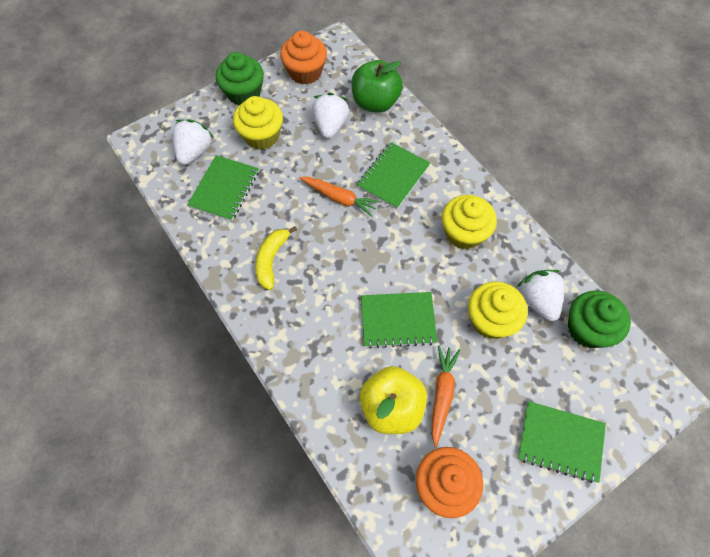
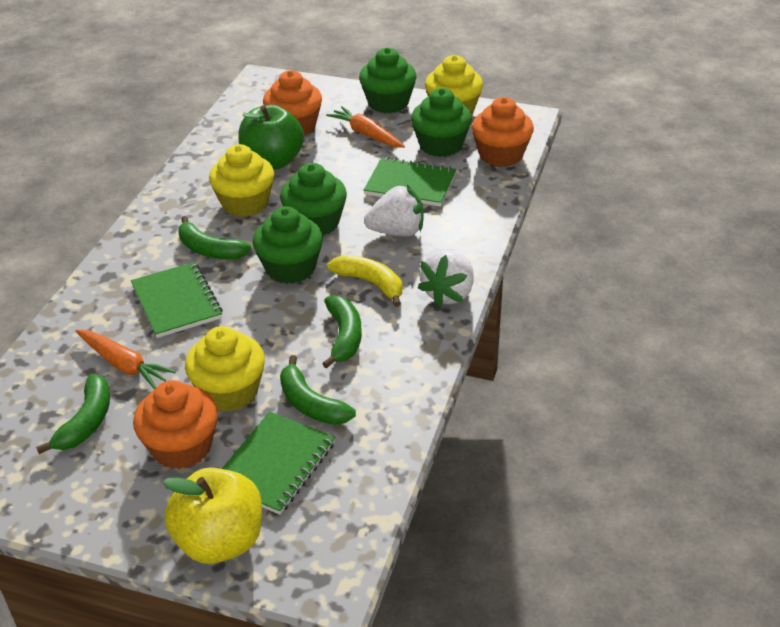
green banana: 0 -> 4
green cupcake: 2 -> 4
green notebook: 4 -> 3
orange cupcake: 2 -> 3
white strawberry: 3 -> 2

